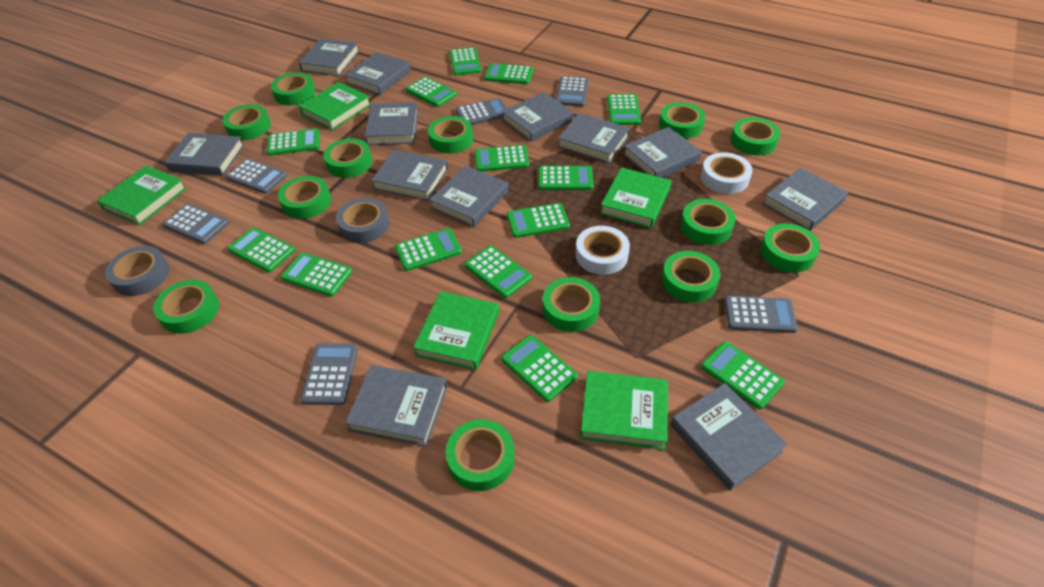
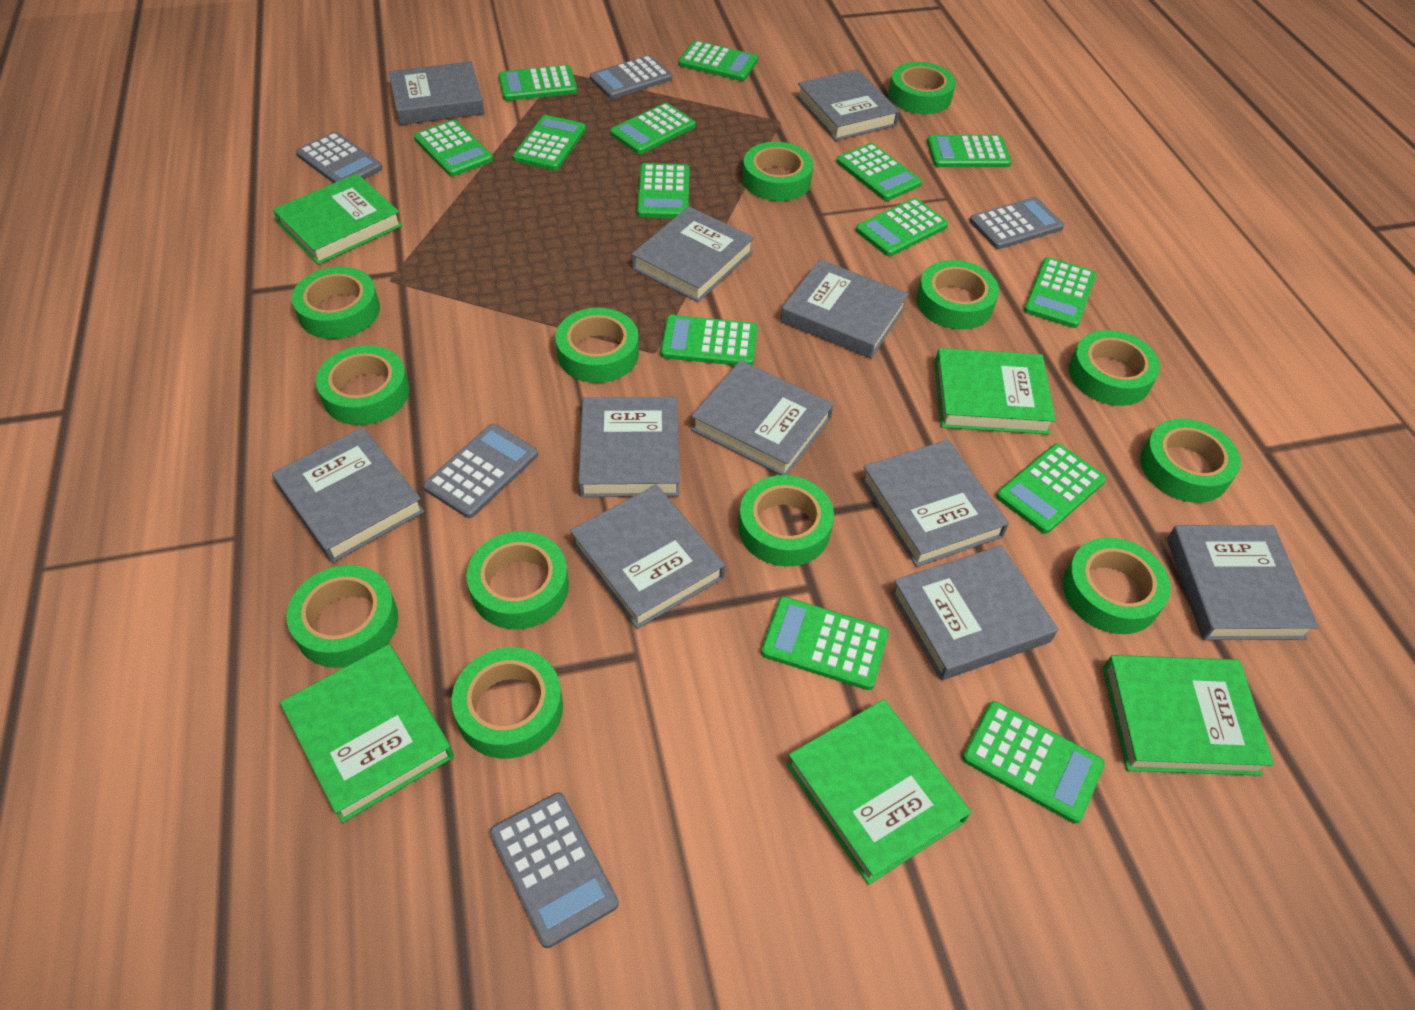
grey book: 12 -> 11
grey calculator: 6 -> 5
grey tape: 2 -> 0
white tape: 2 -> 0

